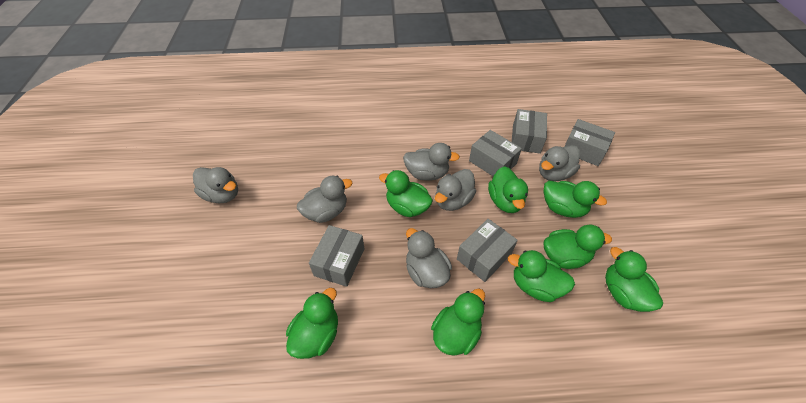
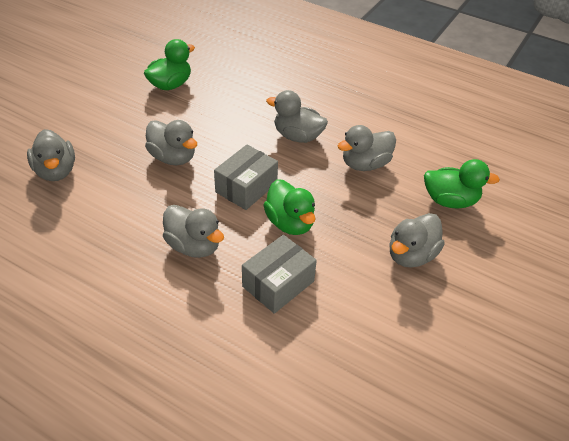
green duck: 8 -> 3
grey box: 5 -> 2

